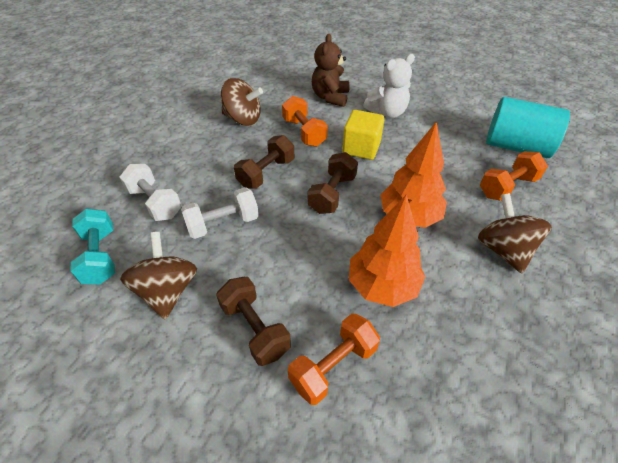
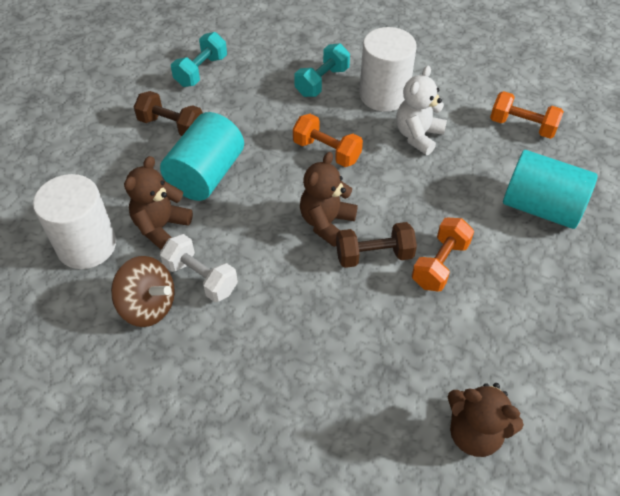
brown dumbbell: 3 -> 2
brown spinning top: 3 -> 1
brown teddy bear: 1 -> 3
orange tree: 2 -> 0
turquoise cylinder: 1 -> 2
turquoise dumbbell: 1 -> 2
white cylinder: 0 -> 2
white dumbbell: 2 -> 1
yellow cube: 1 -> 0

